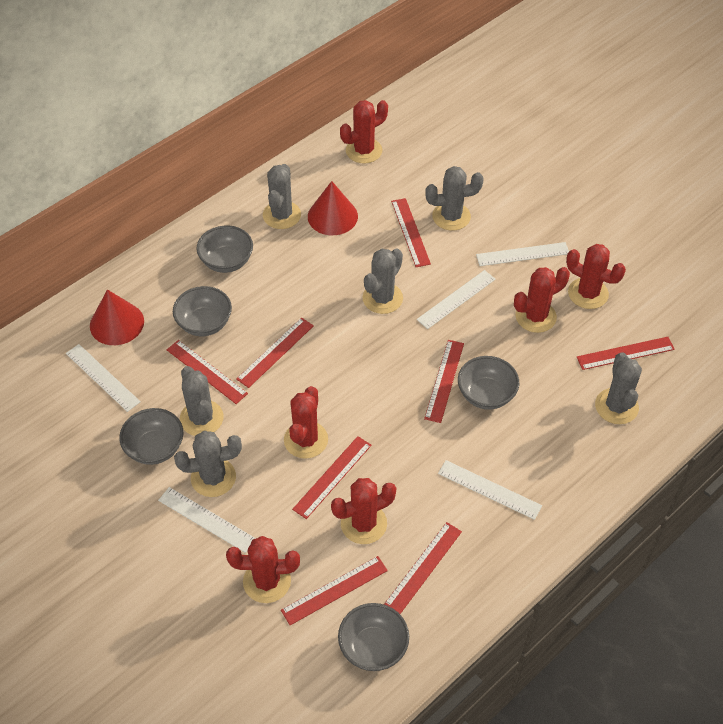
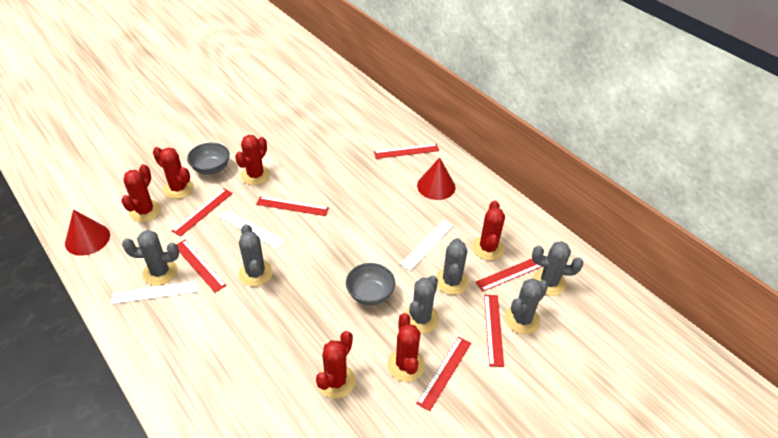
grey bowl: 5 -> 2
red ruler: 8 -> 7
white ruler: 5 -> 3

